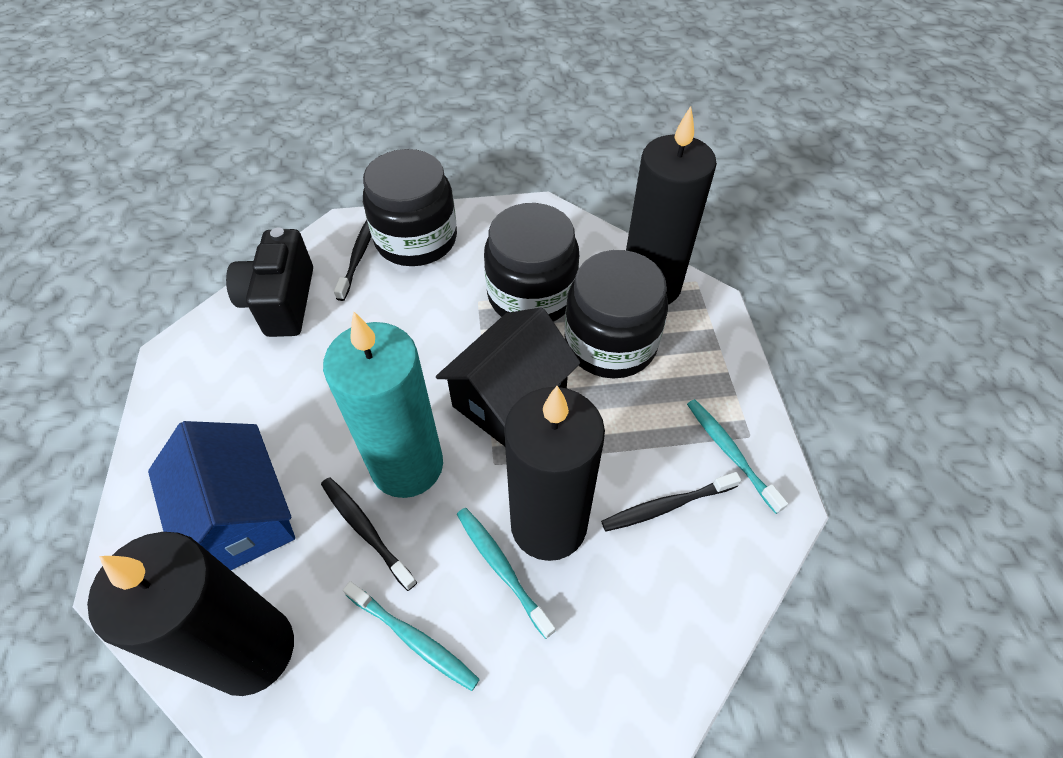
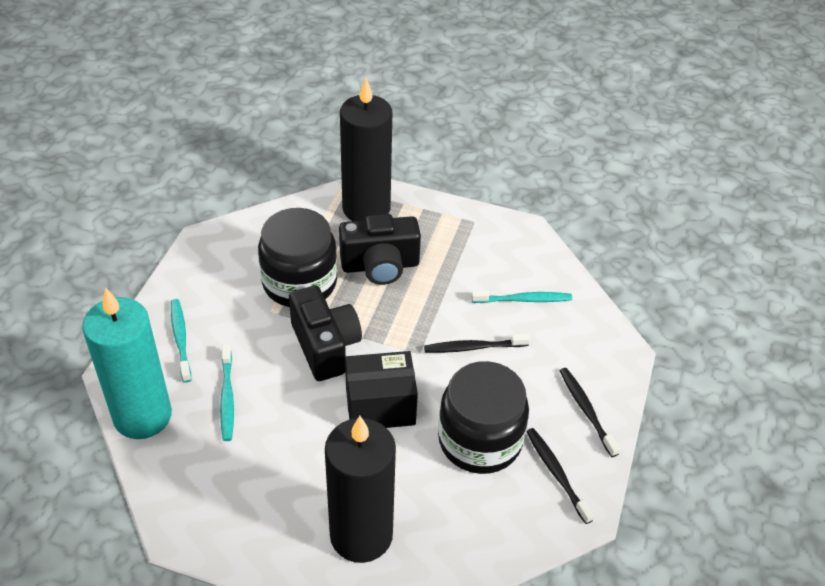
black box: 0 -> 1
black camera: 1 -> 2
black candle: 3 -> 2
black house: 1 -> 0
black jar: 3 -> 2
blue house: 1 -> 0

